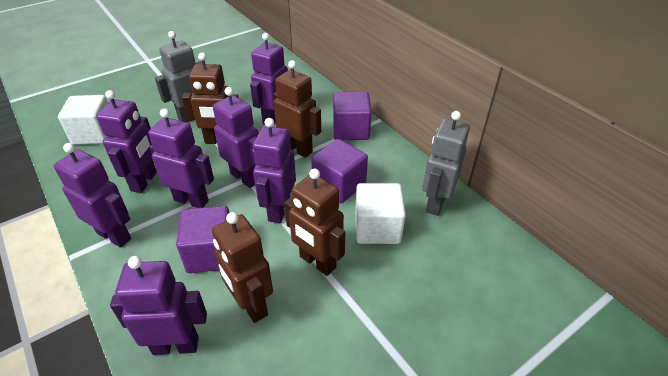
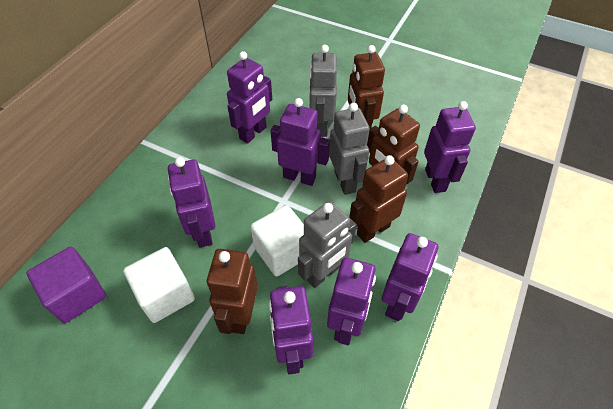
grey robot: 2 -> 3
purple cube: 3 -> 1

